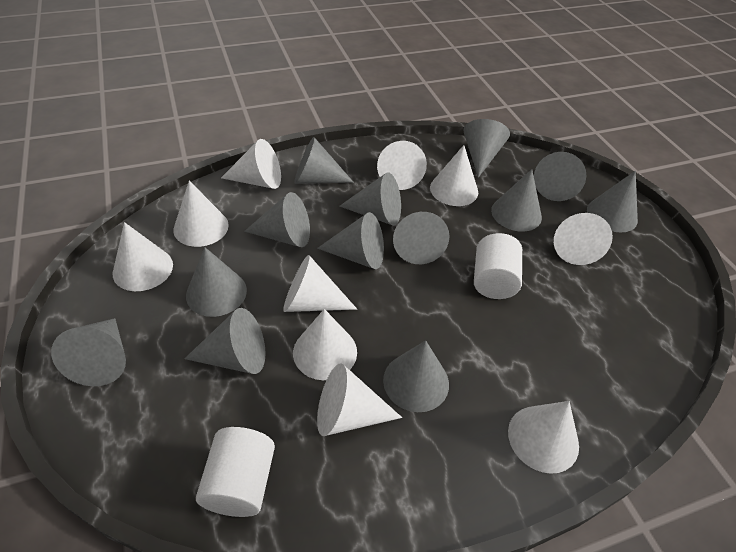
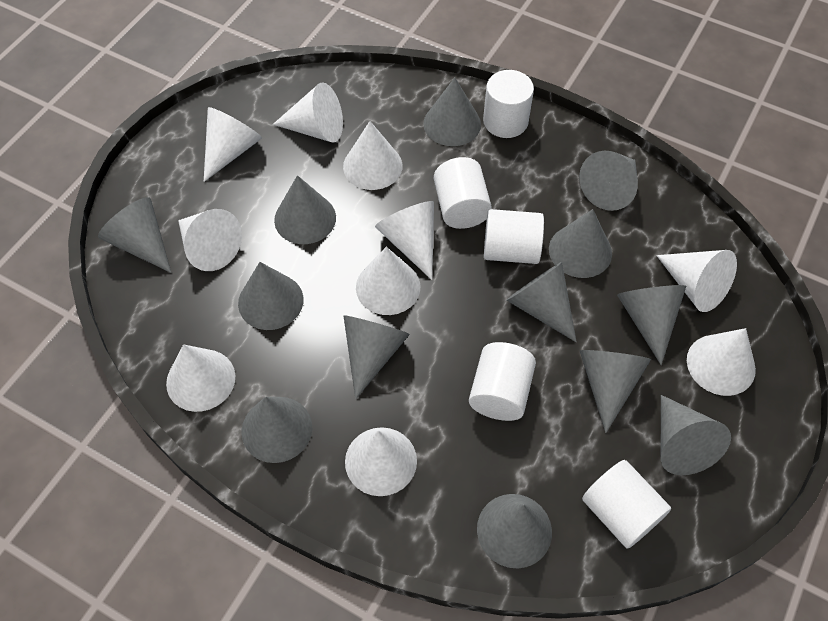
white cylinder: 2 -> 5

